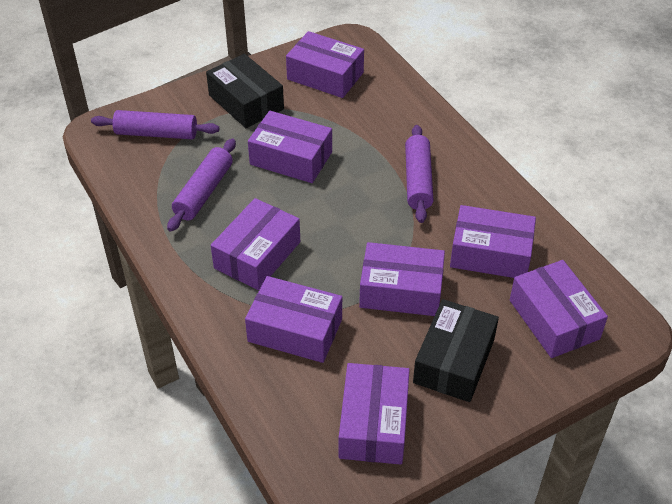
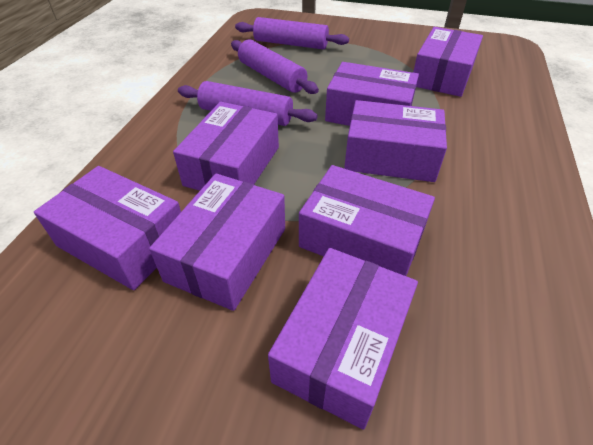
black box: 2 -> 0

